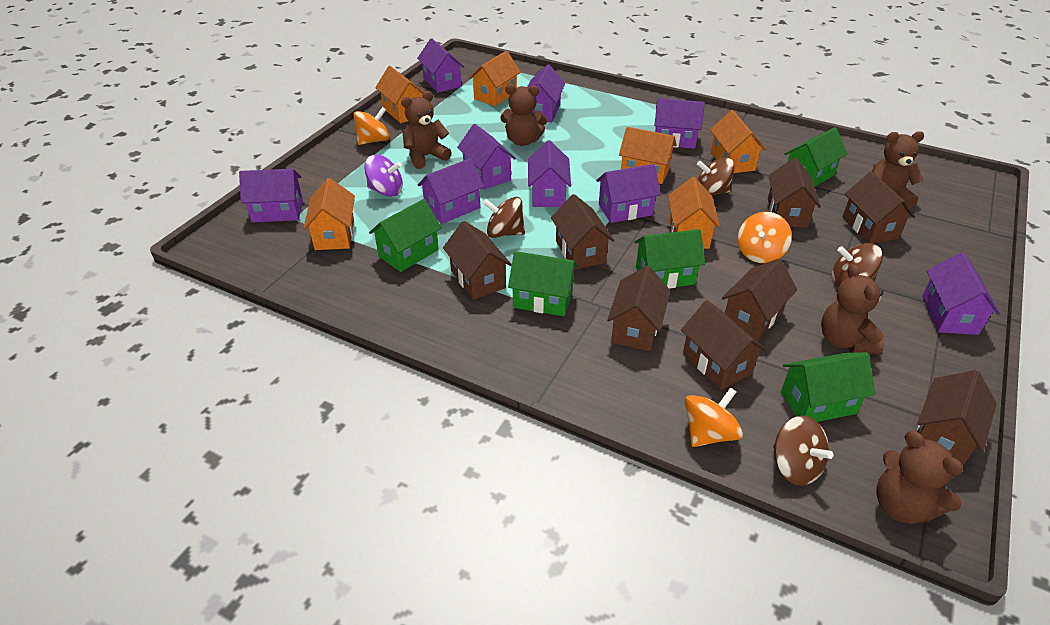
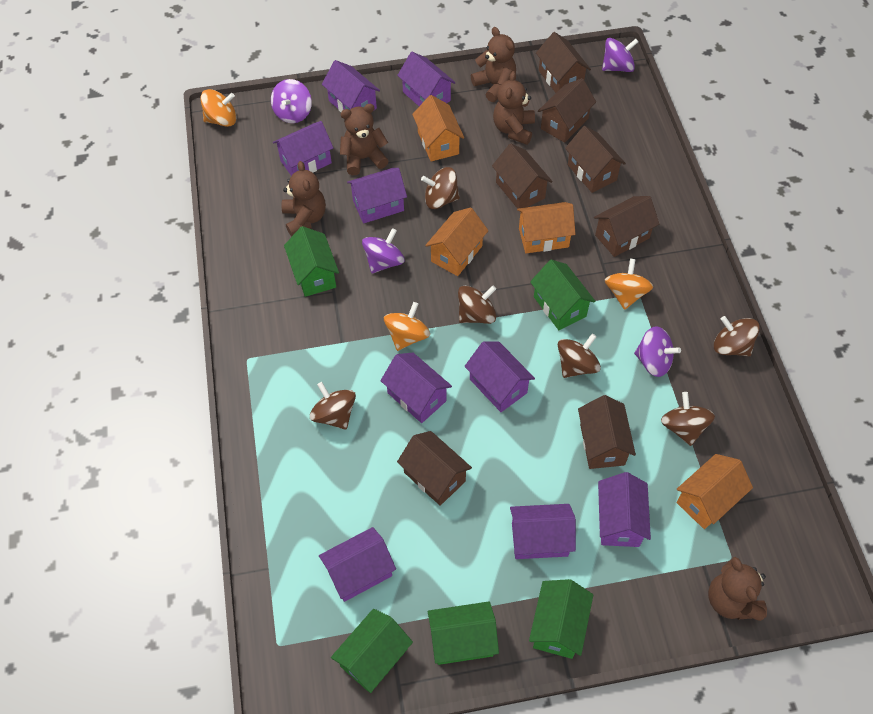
brown house: 8 -> 7
brown spinning top: 4 -> 6
orange house: 6 -> 4
purple spinning top: 1 -> 4

